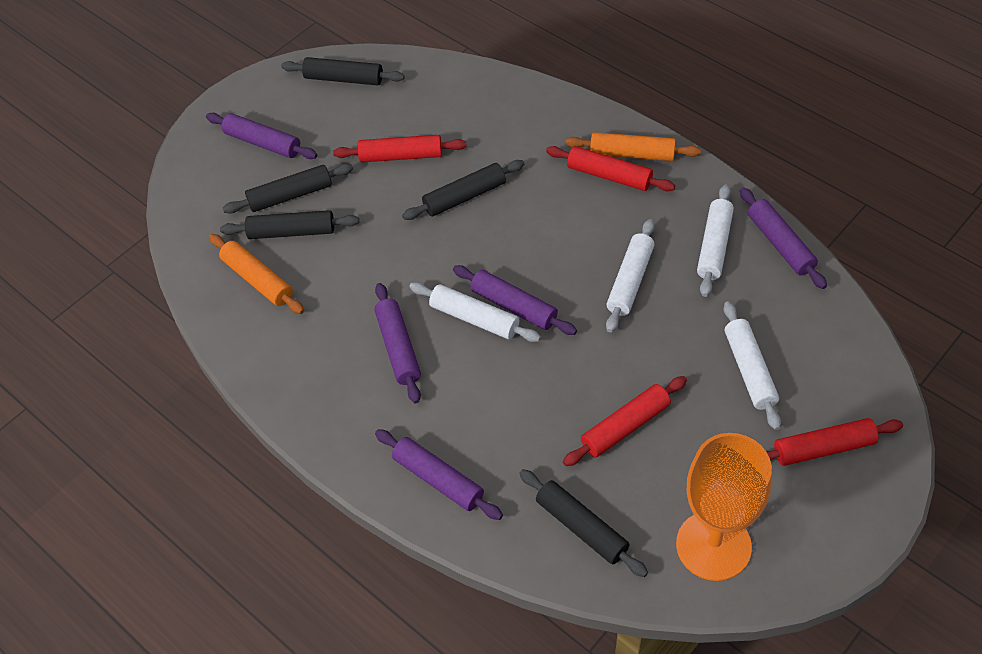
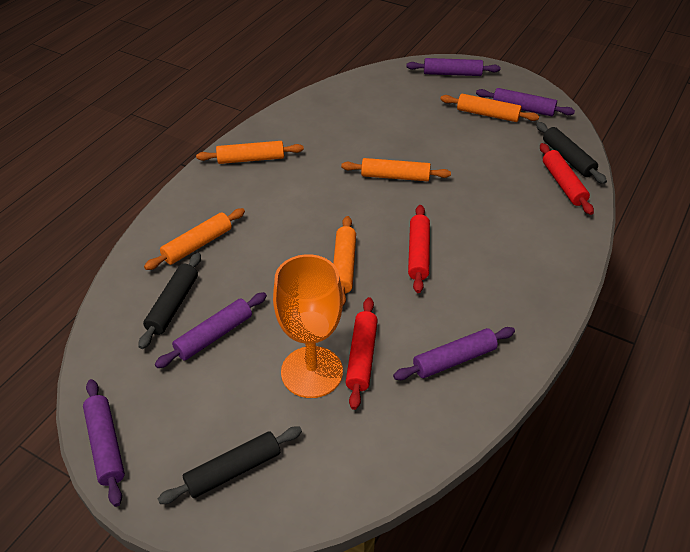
black rolling pin: 5 -> 3
orange rolling pin: 2 -> 5
red rolling pin: 4 -> 3
white rolling pin: 4 -> 0

